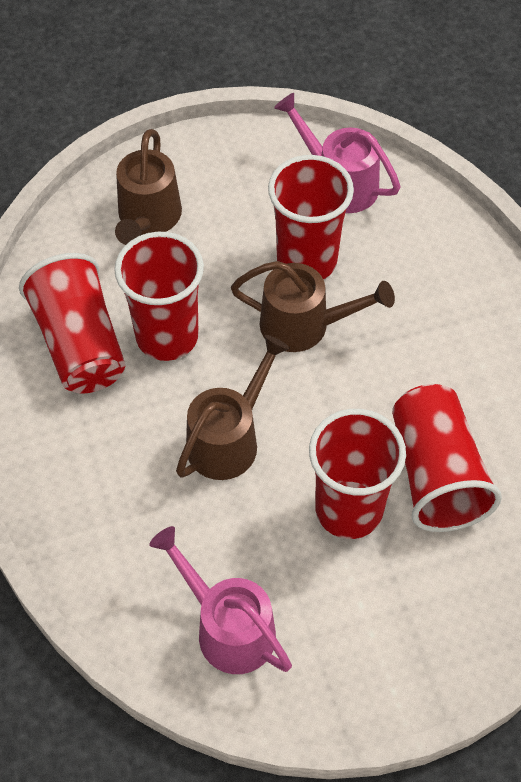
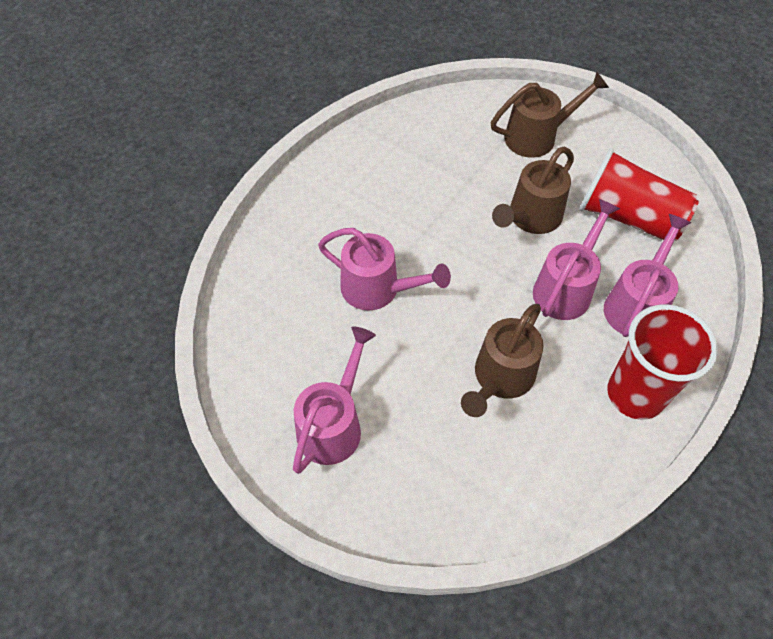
pink watering can: 2 -> 4
red cup: 5 -> 2

